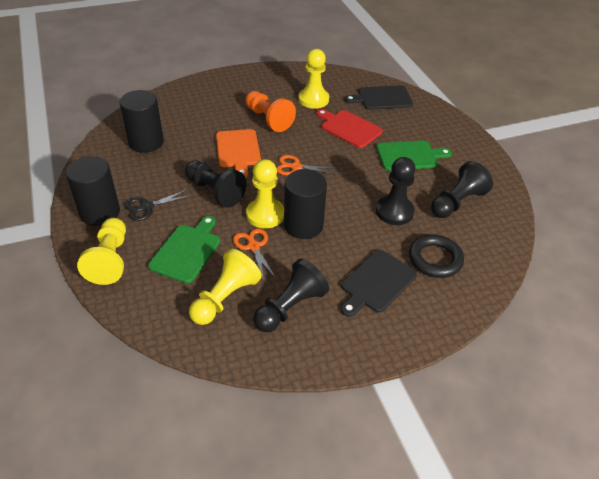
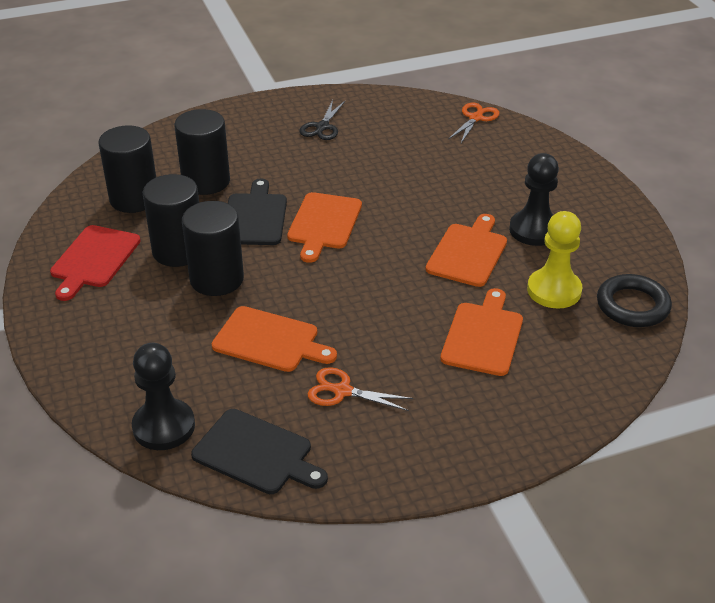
black cylinder: 3 -> 4
black pawn: 4 -> 2
green cutting board: 2 -> 0
orange cutting board: 1 -> 4
orange pawn: 1 -> 0
yellow pawn: 4 -> 1

